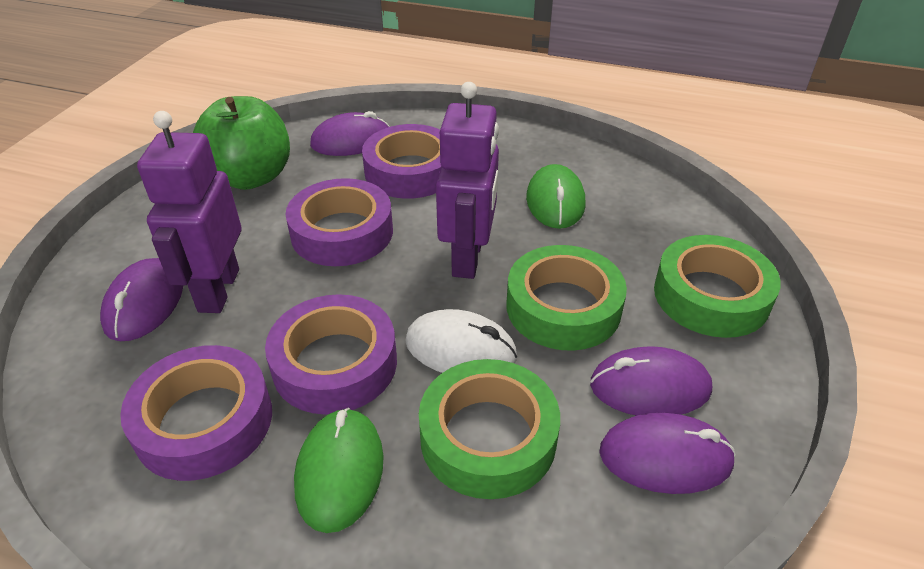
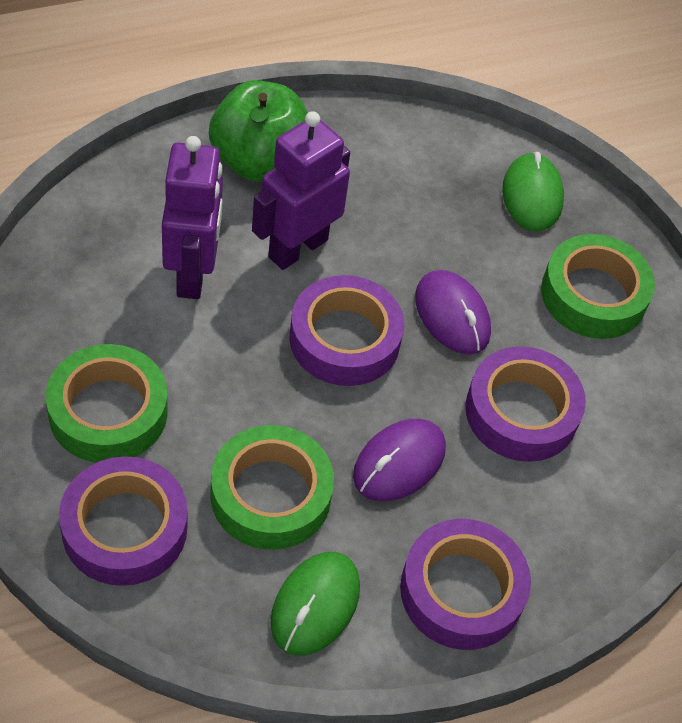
purple mouse: 4 -> 2
white mouse: 1 -> 0

